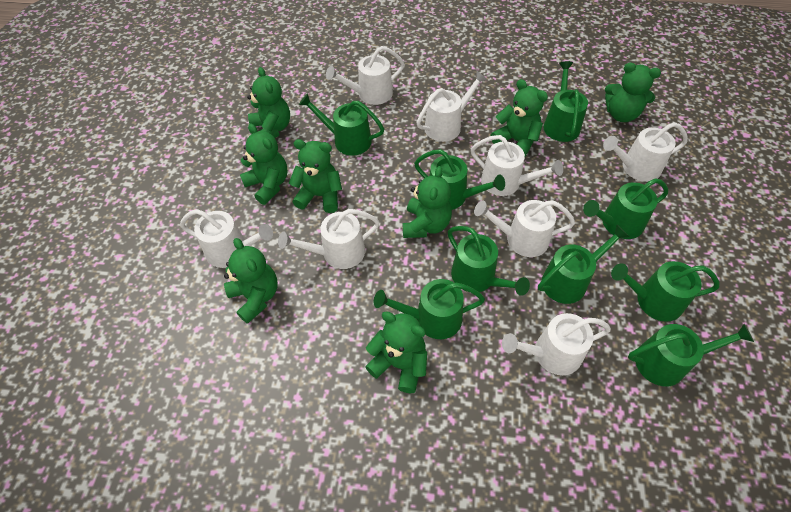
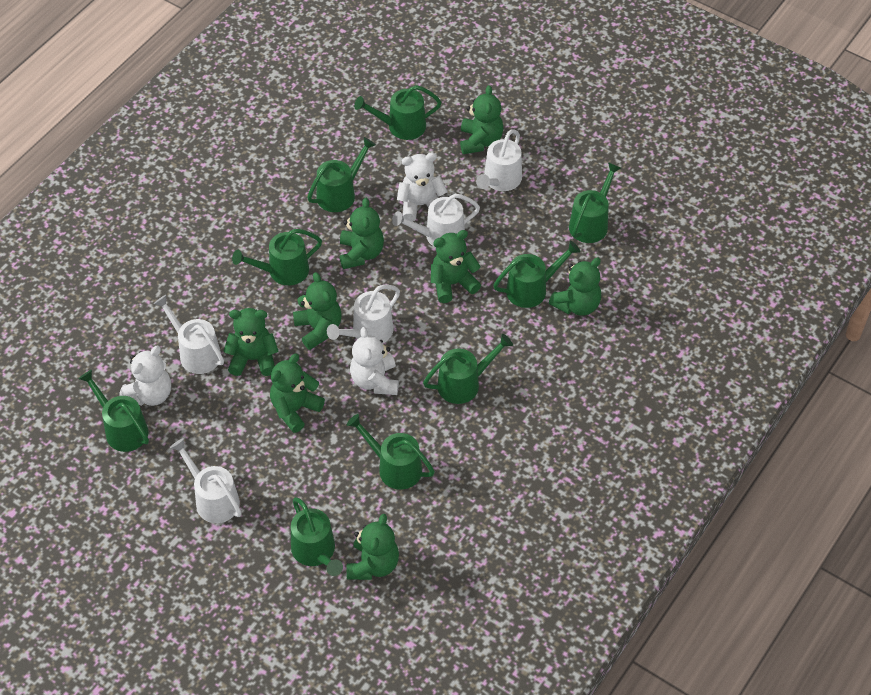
white teddy bear: 0 -> 3
white watering can: 8 -> 5

